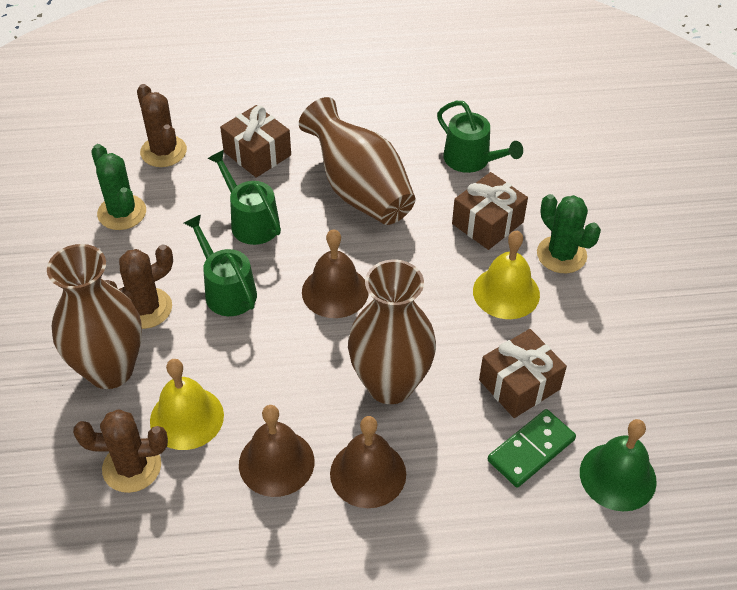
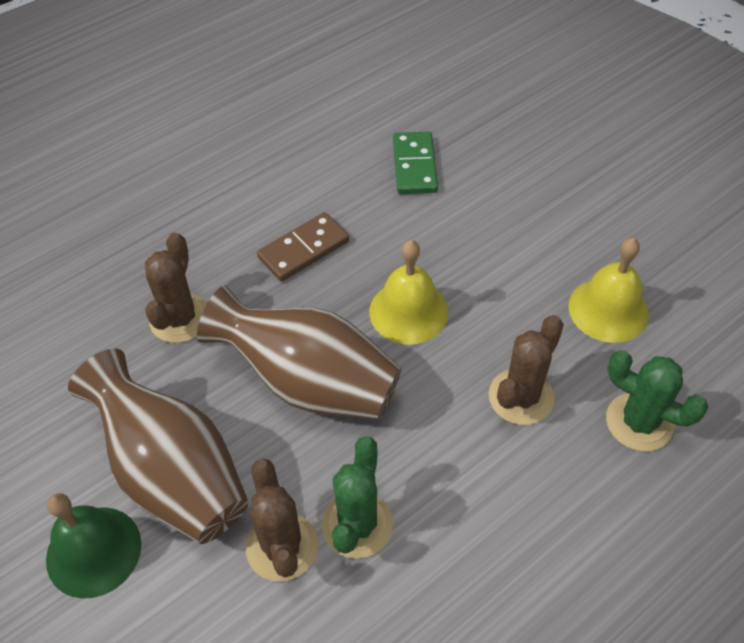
brown bell: 3 -> 0
brown domino: 0 -> 1
brown gift: 3 -> 0
brown vase: 3 -> 2
green watering can: 3 -> 0

